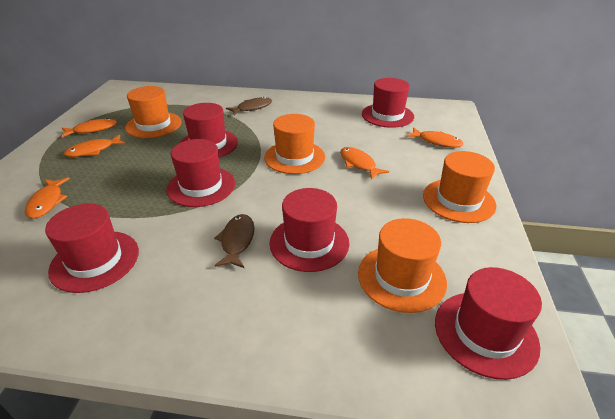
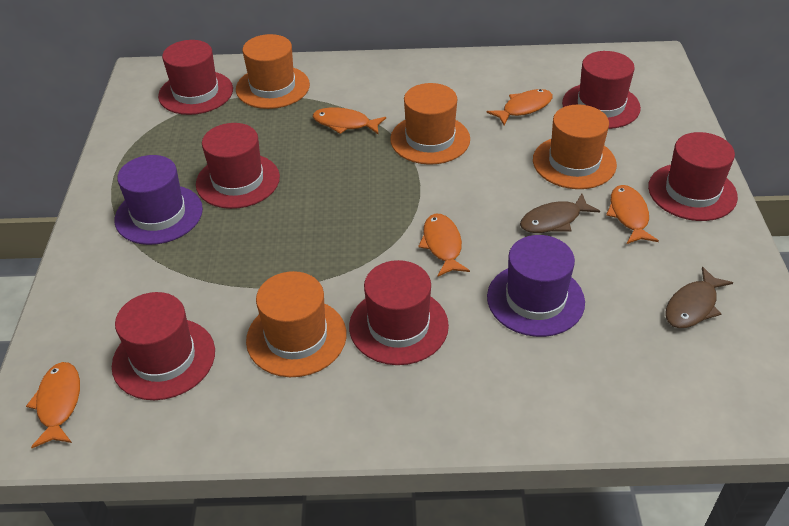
purple hat: 0 -> 2

